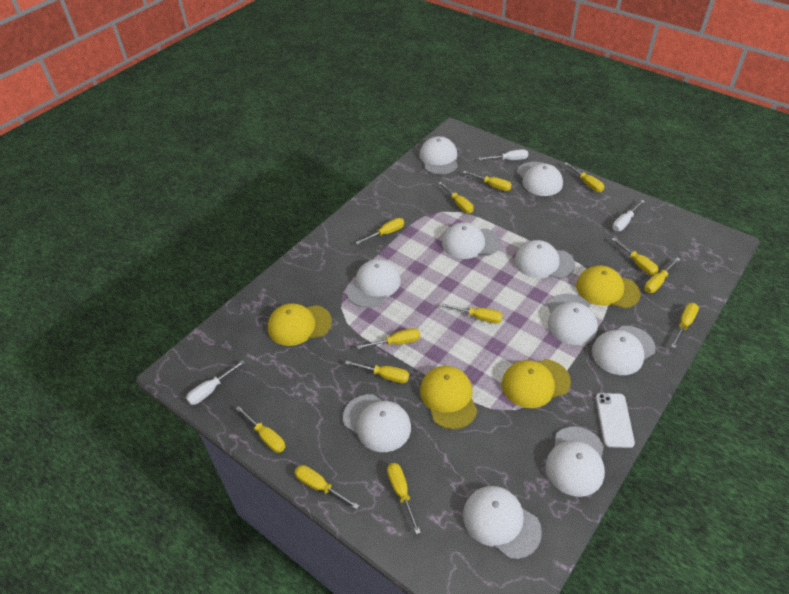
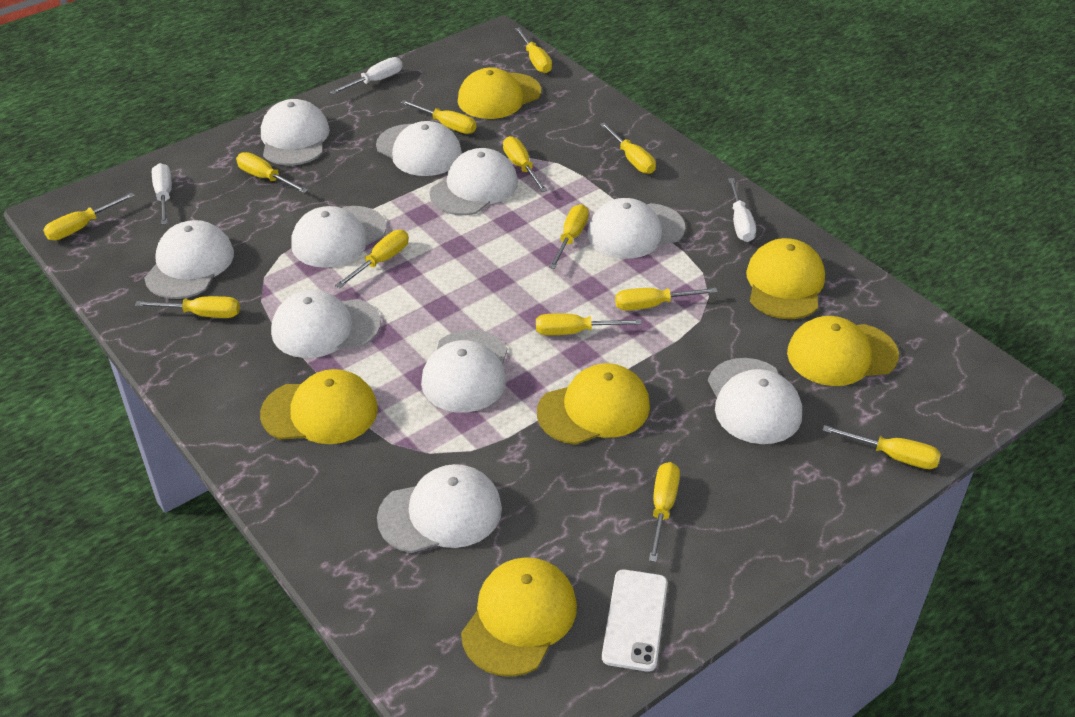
yellow cap: 4 -> 6

